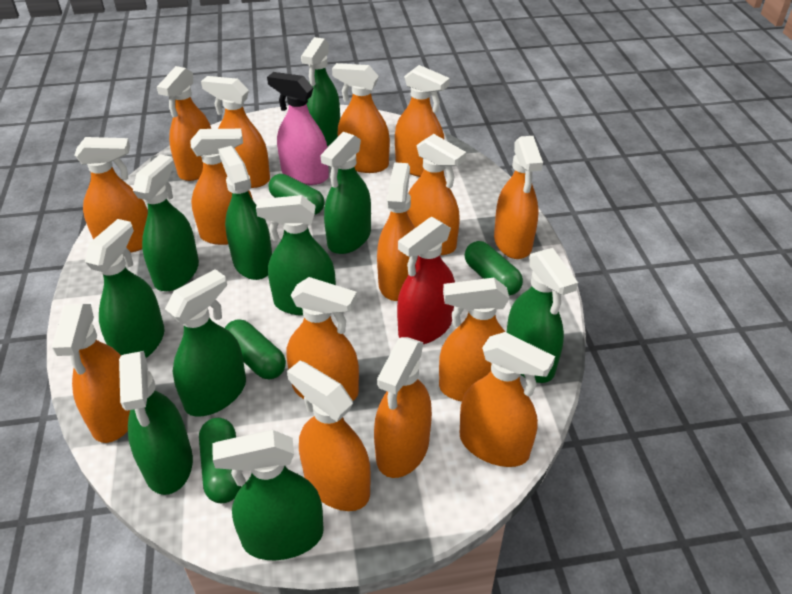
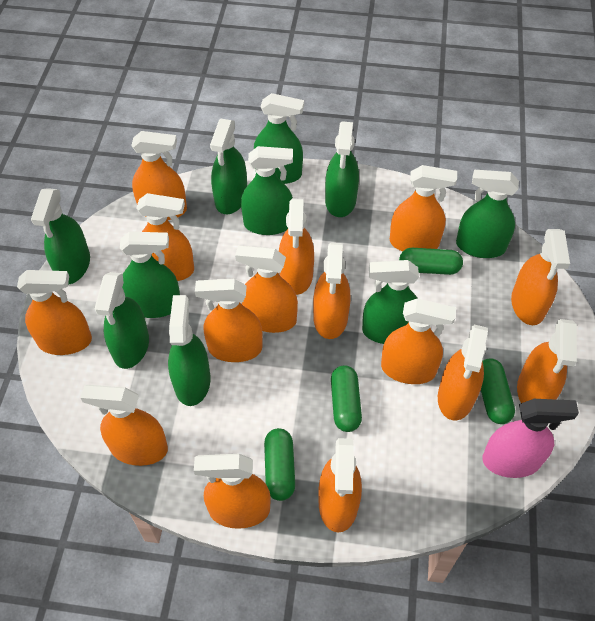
red spray bottle: 1 -> 0

